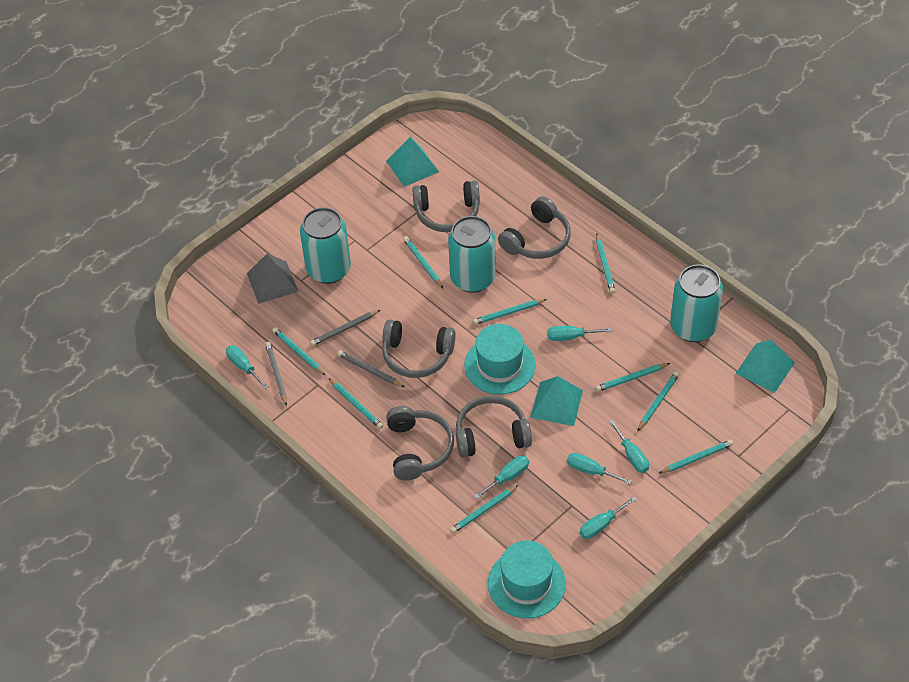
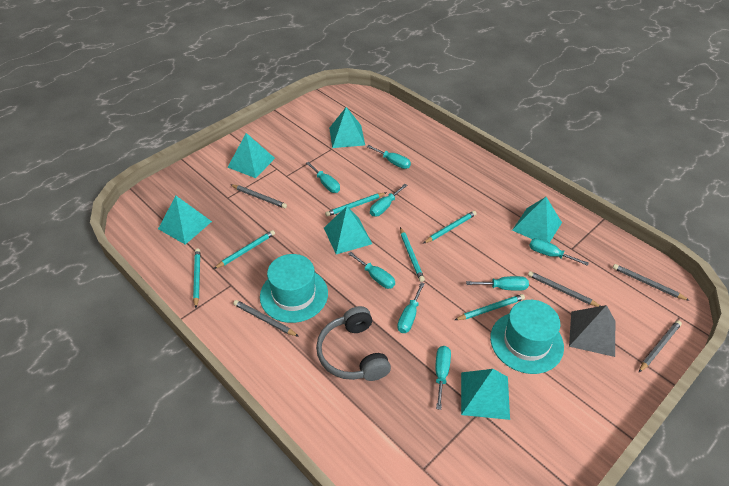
grey headphones: 5 -> 1
grey pencil: 3 -> 5
turquoise can: 3 -> 0
turquoise pencil: 9 -> 6
turquoise pyramid: 3 -> 6
turquoise screwdriver: 6 -> 8

